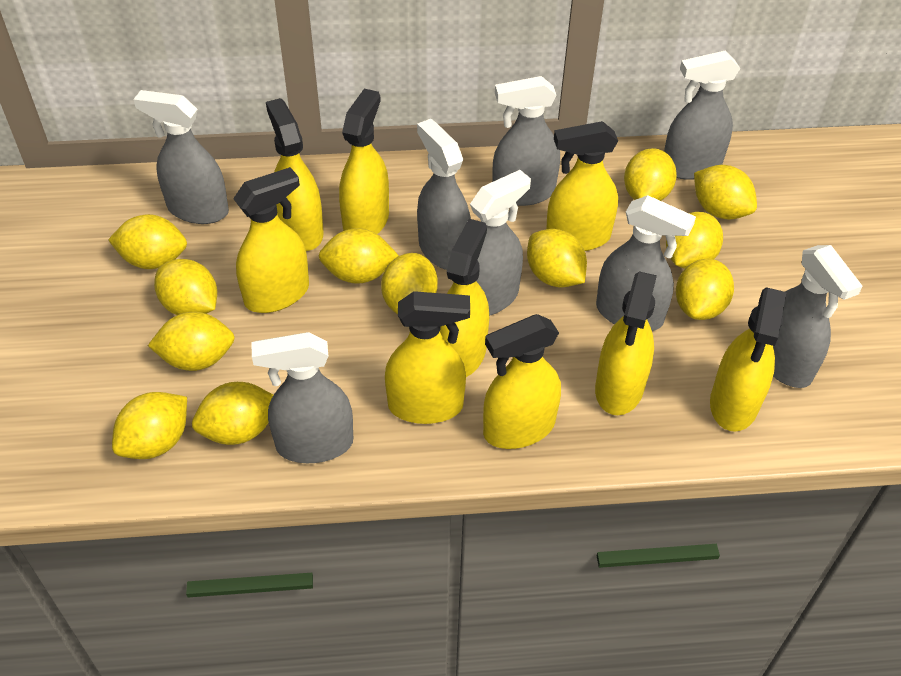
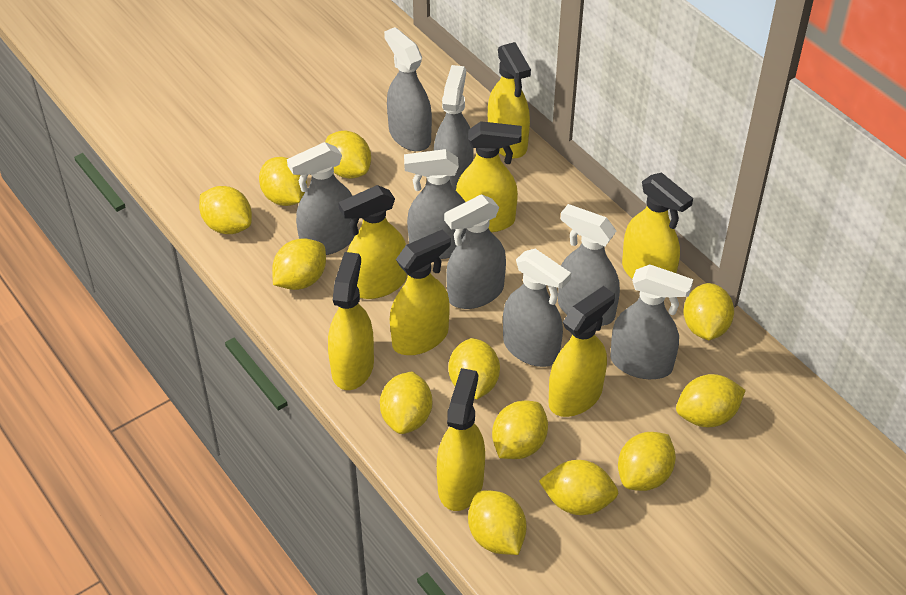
yellow spray bottle: 9 -> 8

